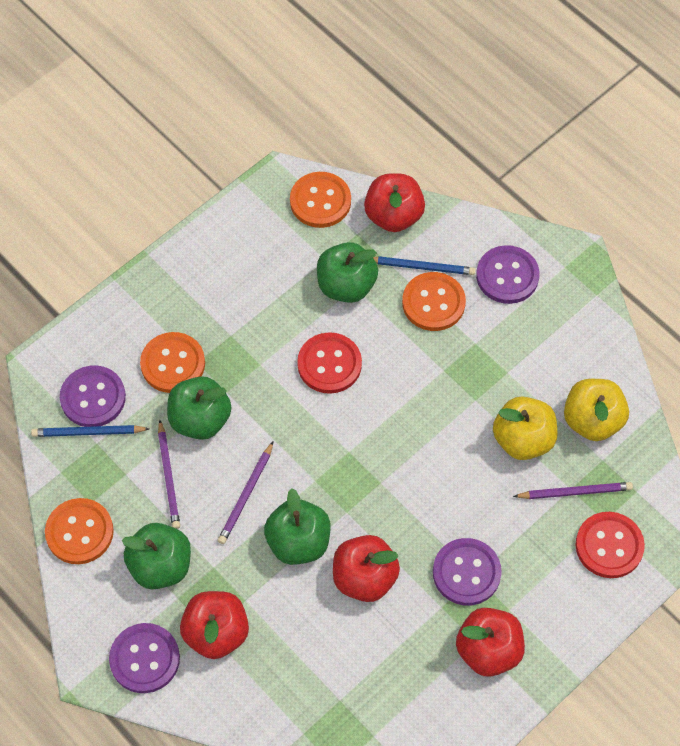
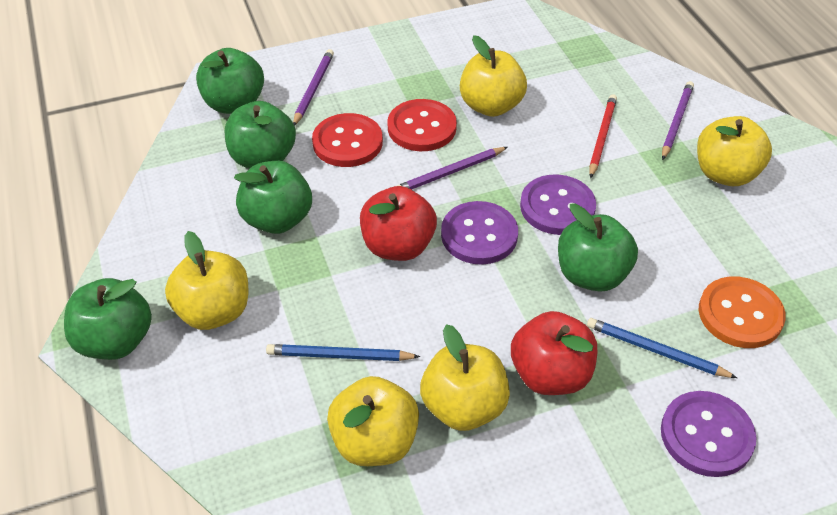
green apple: 4 -> 5
orange button: 4 -> 1
purple button: 4 -> 3
red apple: 4 -> 2
red pencil: 0 -> 1
yellow apple: 2 -> 5

